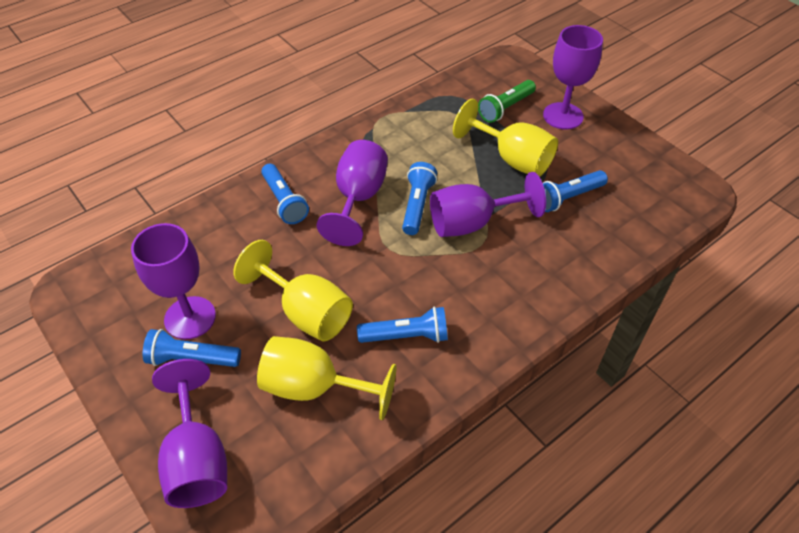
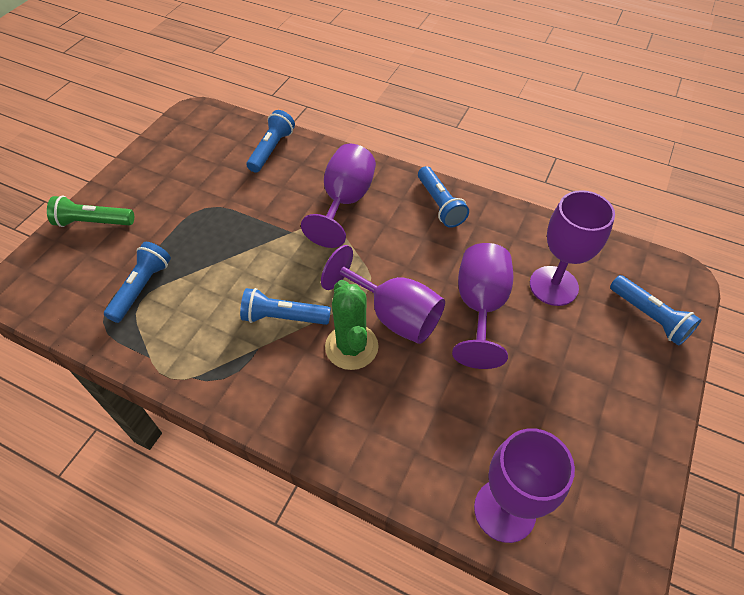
green cactus: 0 -> 1
yellow goblet: 3 -> 0

